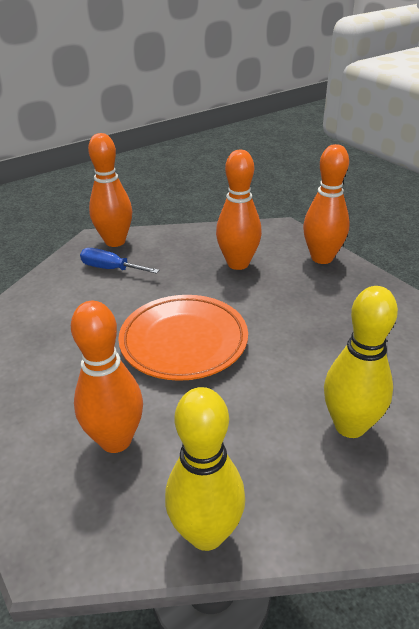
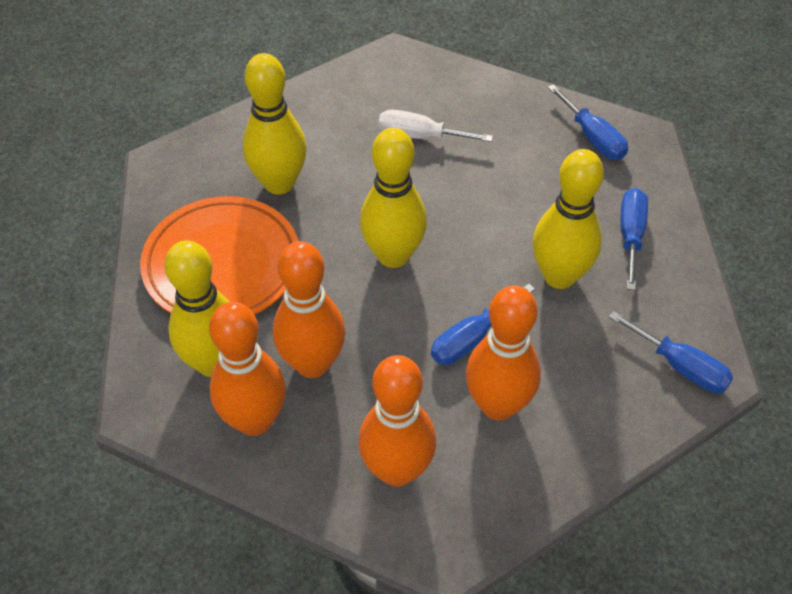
blue screwdriver: 1 -> 4
white screwdriver: 0 -> 1
yellow bowling pin: 2 -> 4

